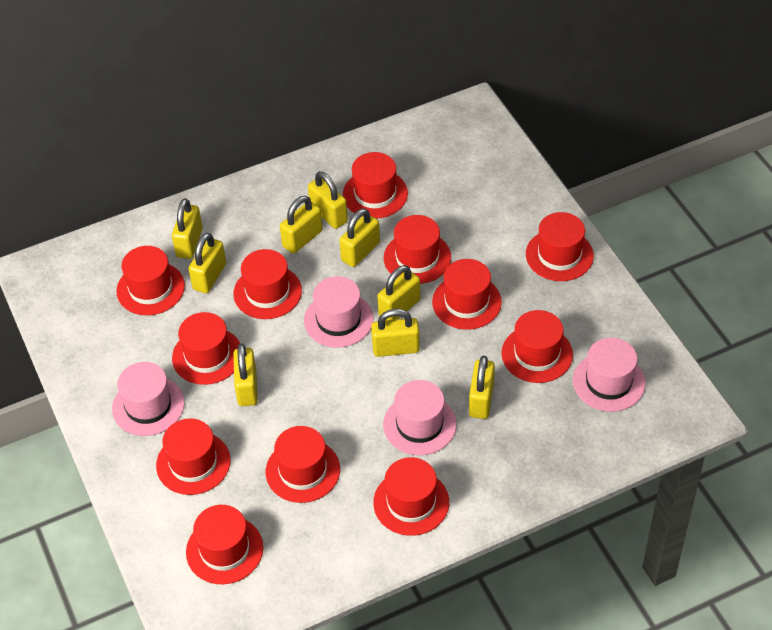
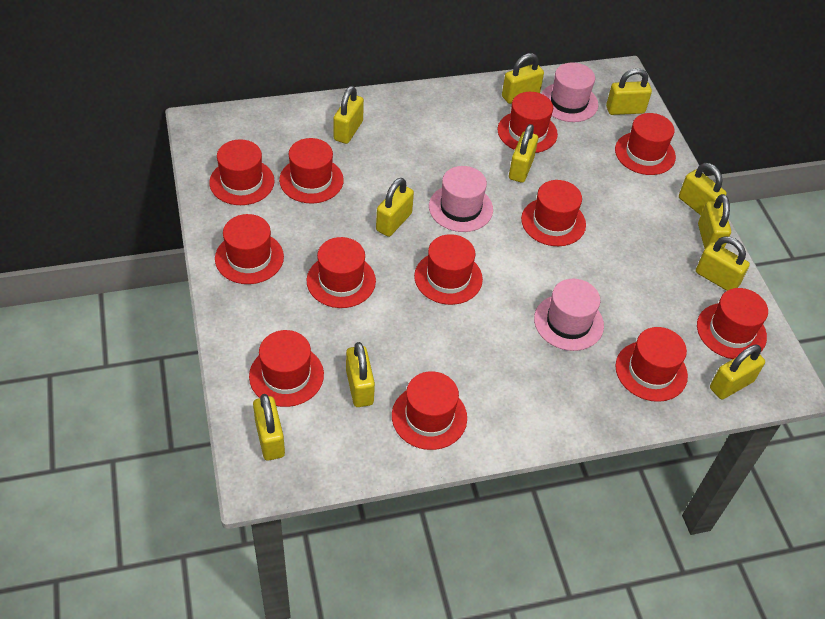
pink hat: 4 -> 3
yellow padlock: 9 -> 11

